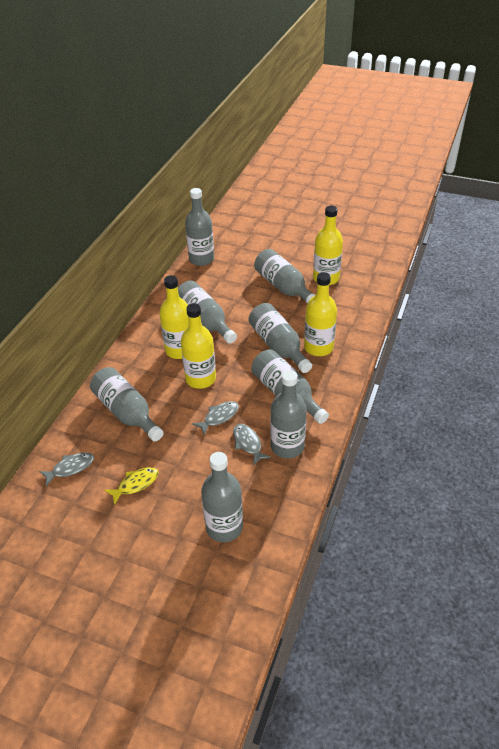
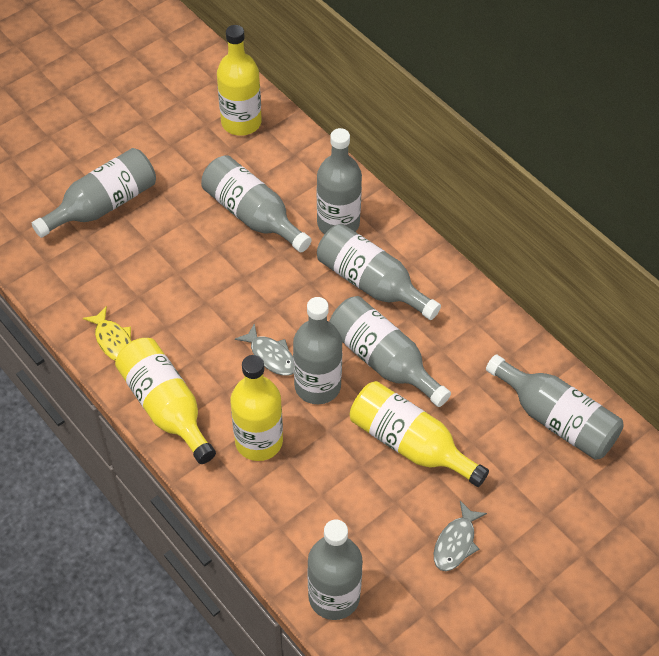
grey fish: 3 -> 2

